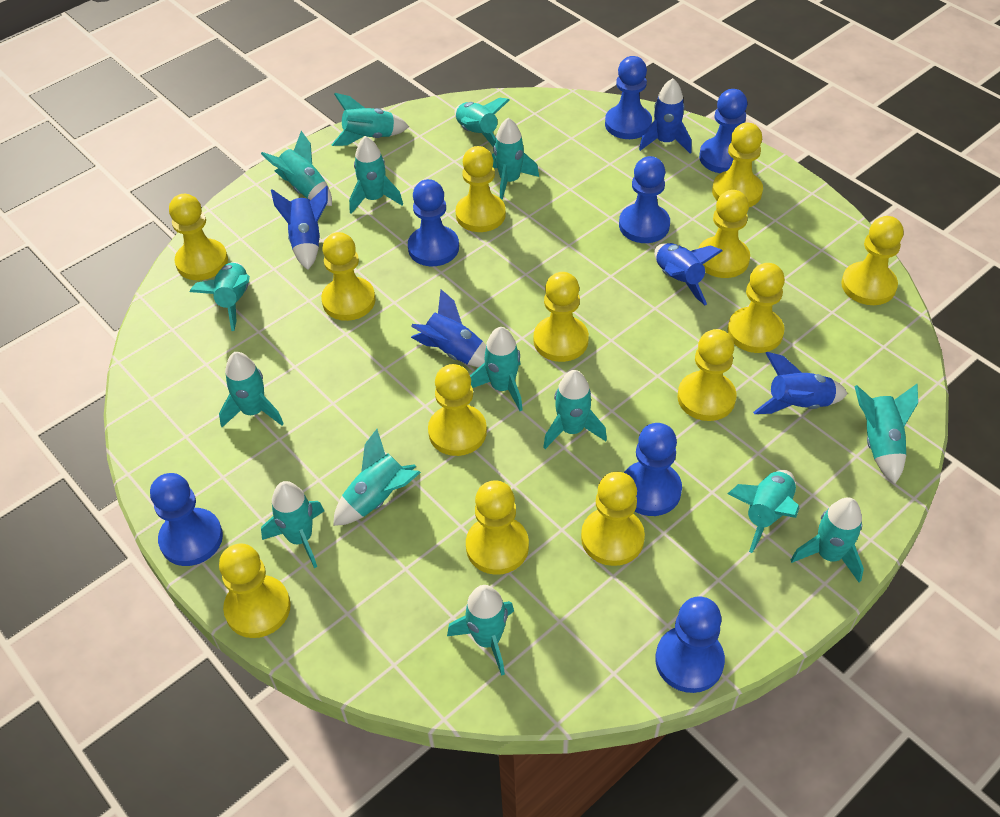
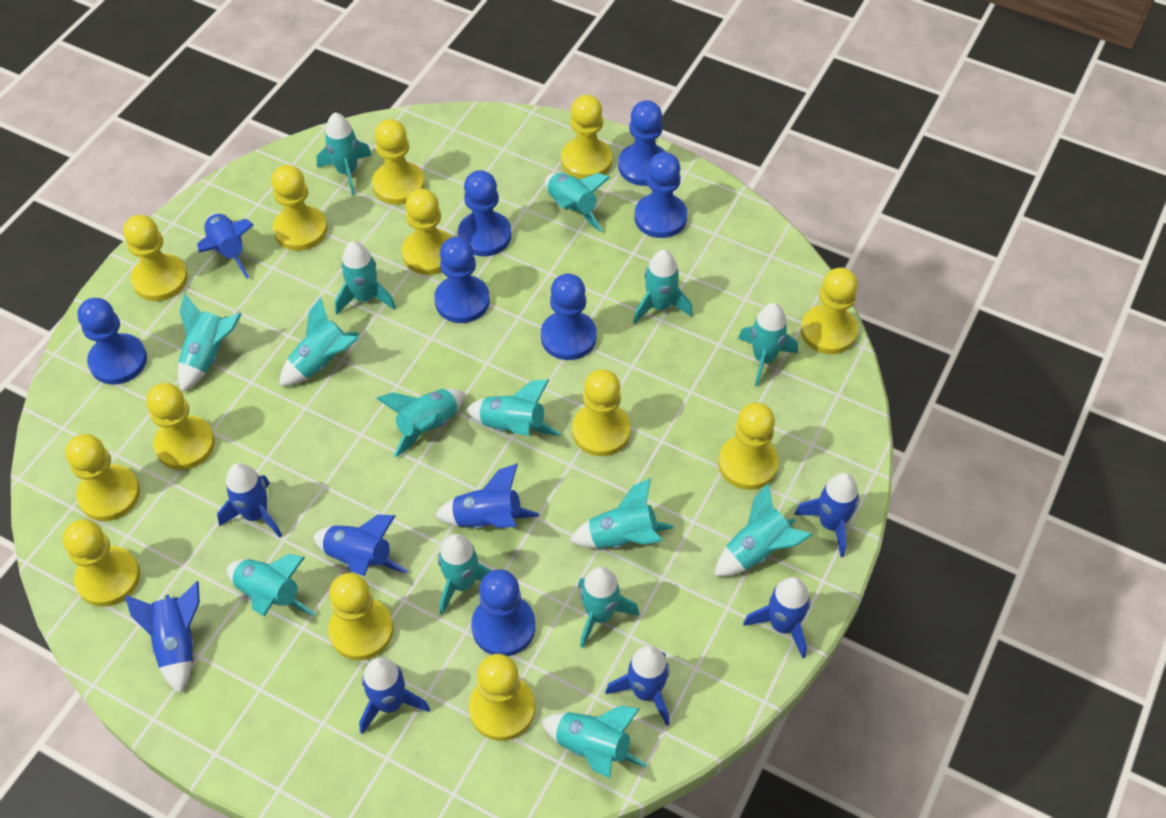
blue rocket: 5 -> 9

